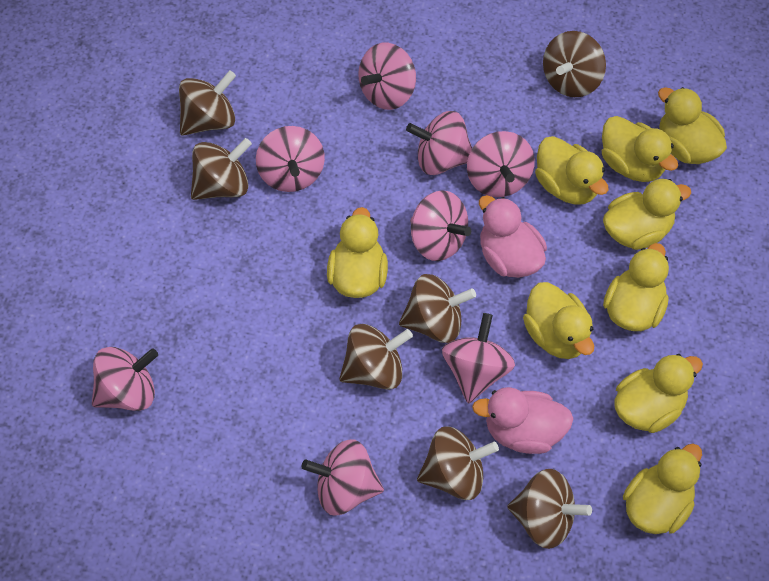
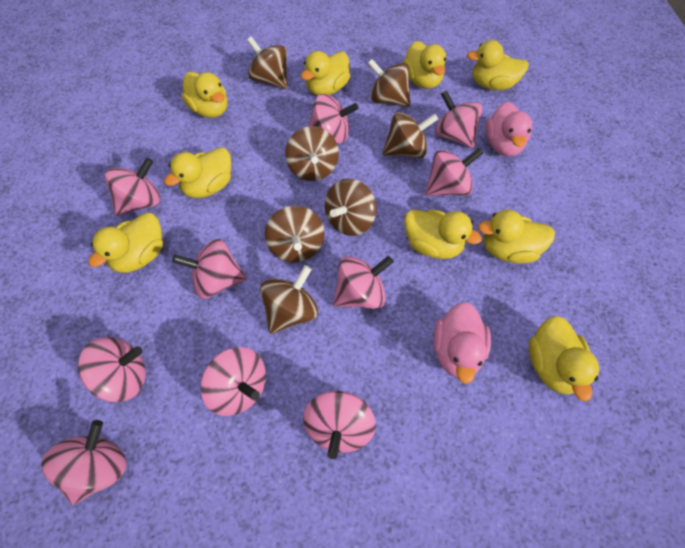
pink spinning top: 8 -> 10

